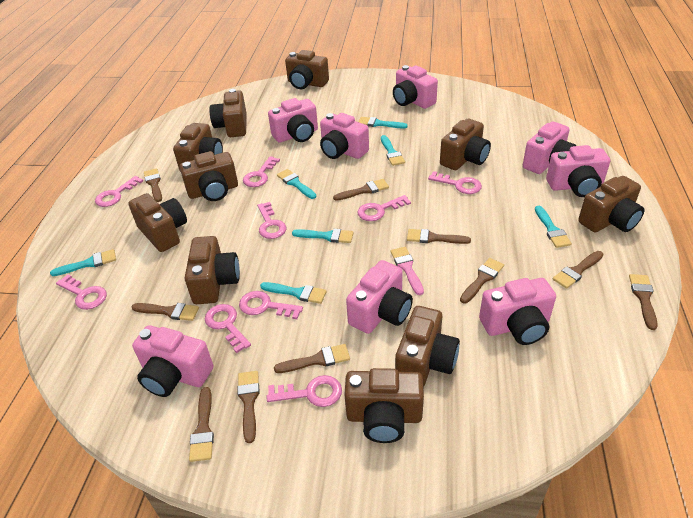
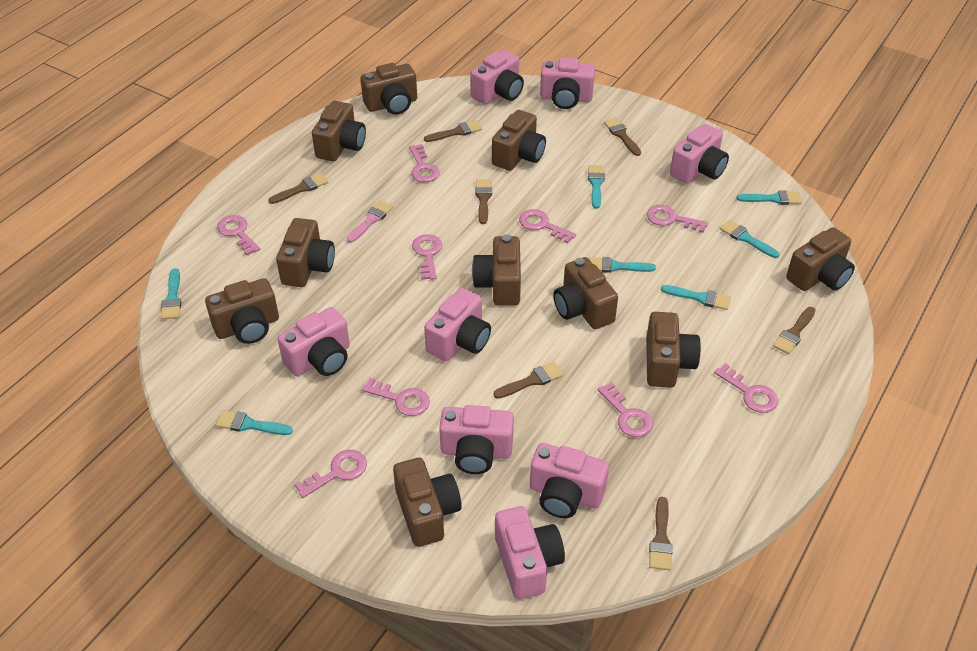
brown brush: 10 -> 7

